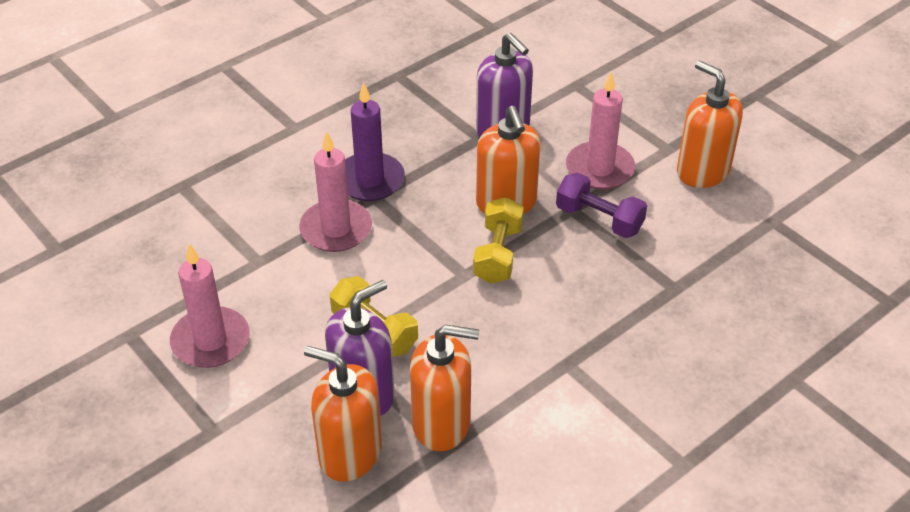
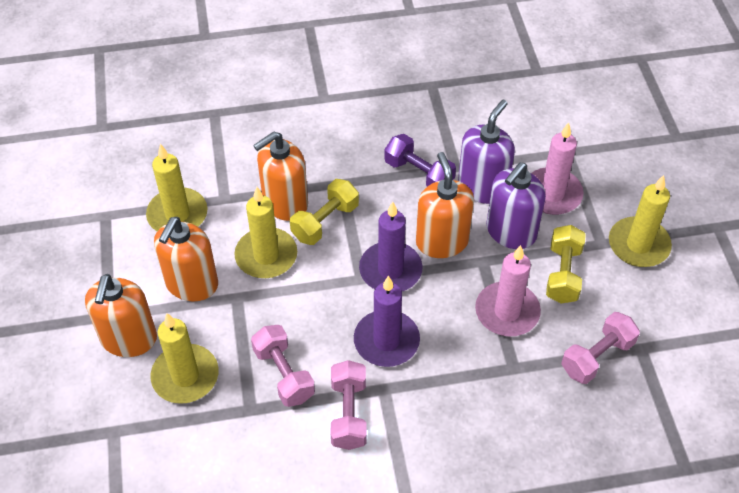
pink candle: 3 -> 2
pink dumbbell: 0 -> 3
purple candle: 1 -> 2
yellow candle: 0 -> 4

